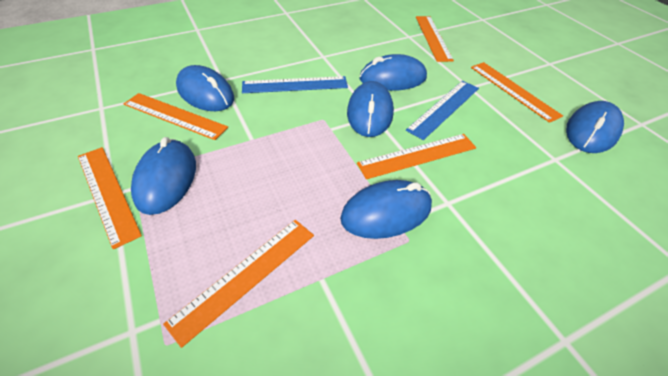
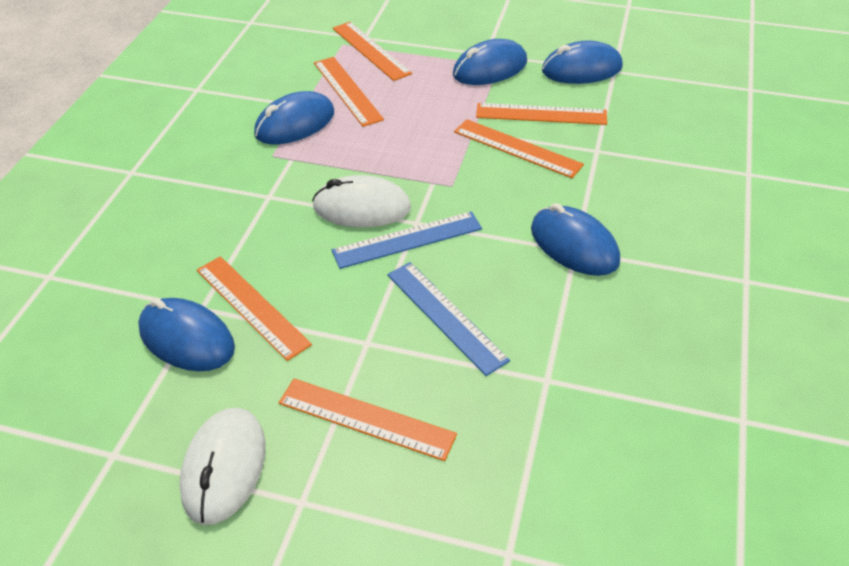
blue mouse: 6 -> 5
white mouse: 0 -> 2

